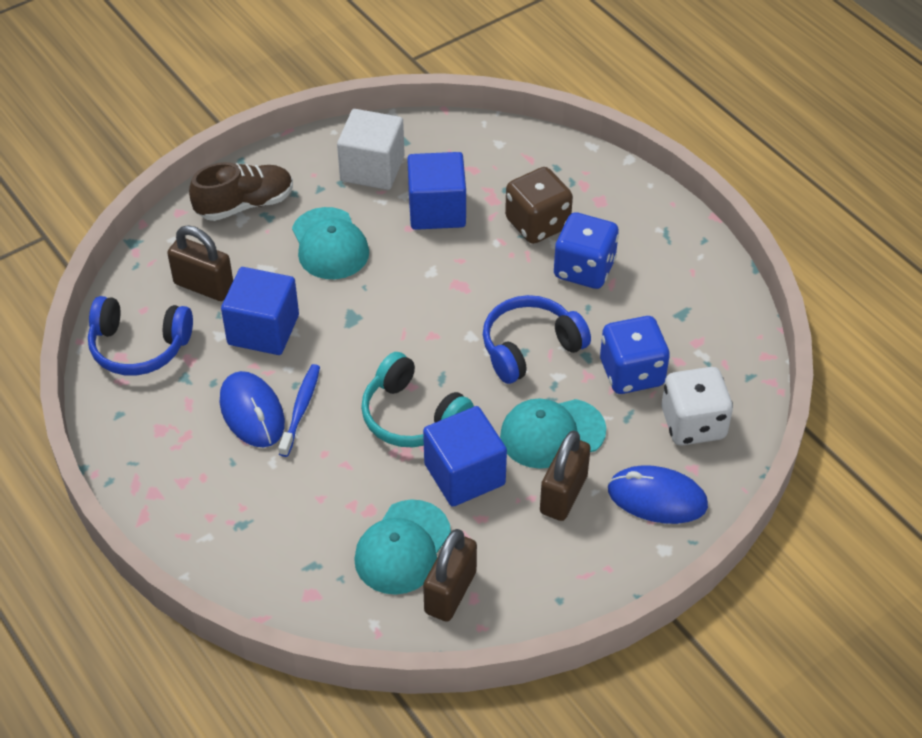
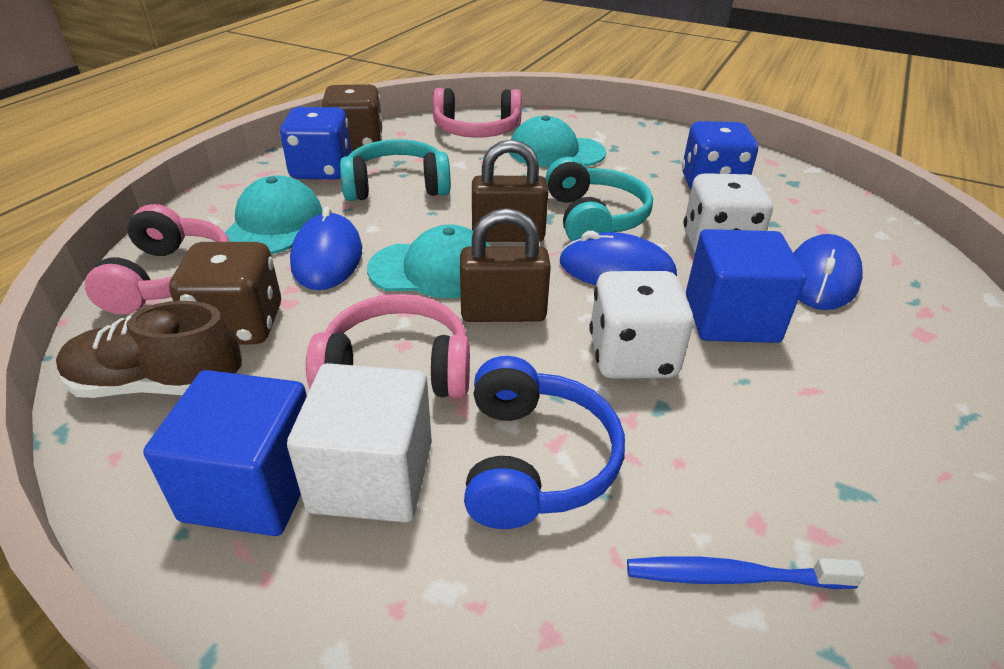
blue cube: 3 -> 2
blue headphones: 2 -> 1
blue mouse: 2 -> 3
brown dice: 1 -> 2
brown padlock: 3 -> 2
pink headphones: 0 -> 3
turquoise headphones: 1 -> 2
white dice: 1 -> 2

